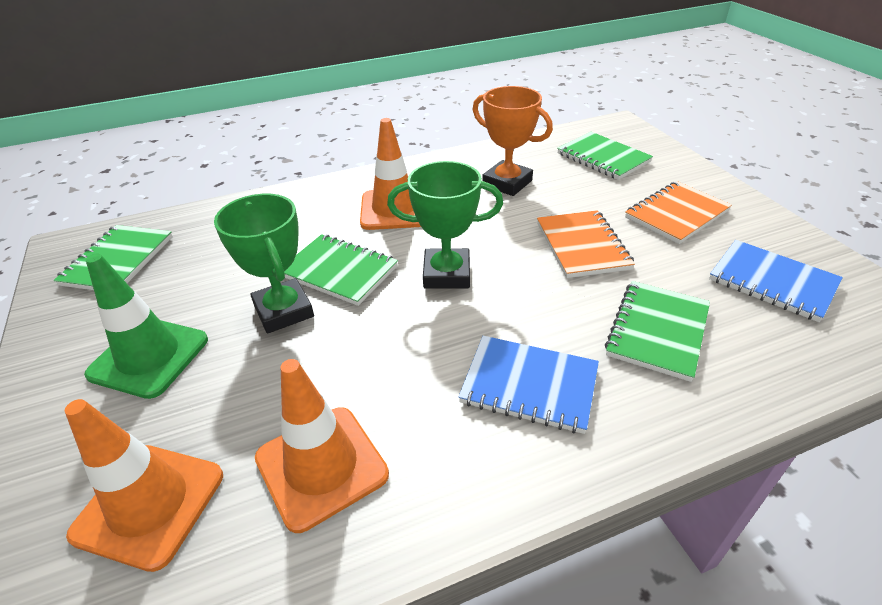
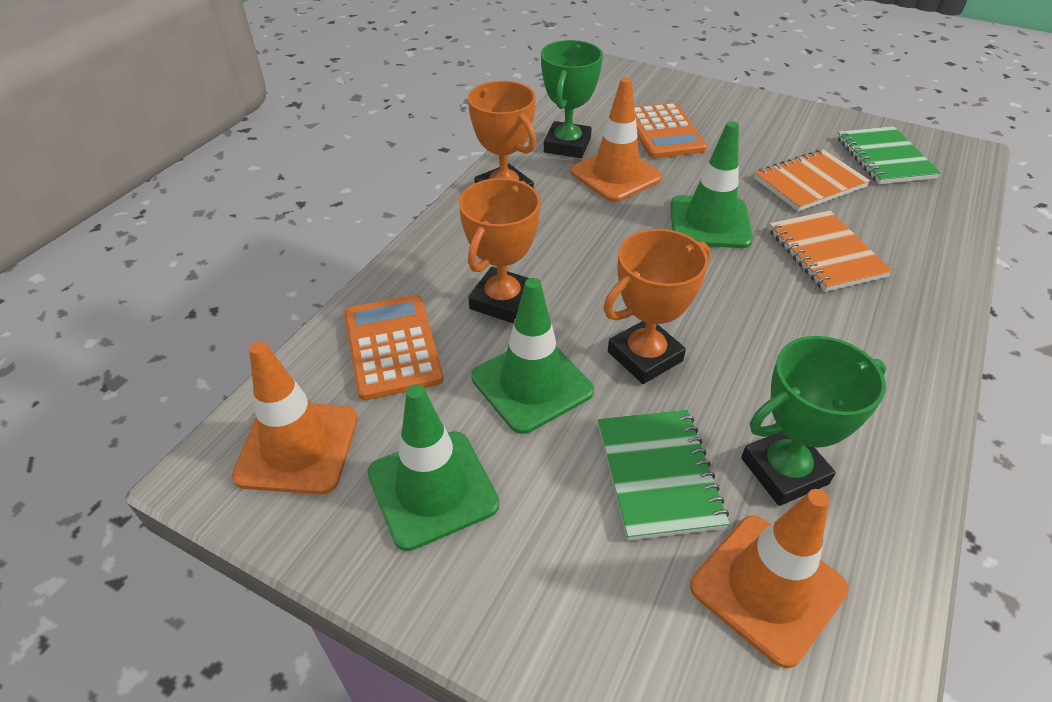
blue notebook: 2 -> 0
green notebook: 4 -> 2
green traffic cone: 1 -> 3
orange calculator: 0 -> 2
orange trophy: 1 -> 3

